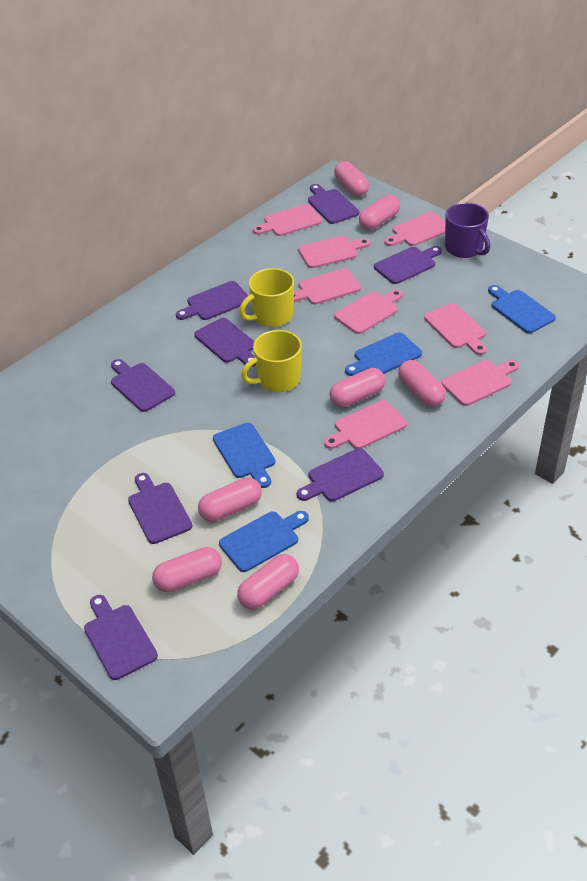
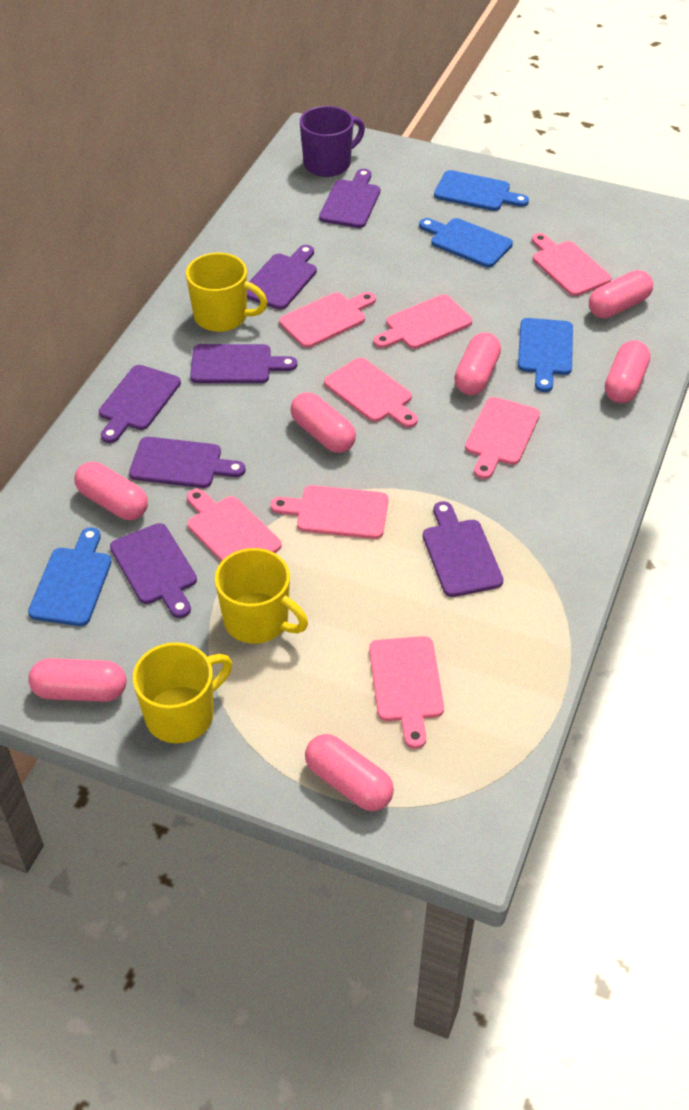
purple cutting board: 8 -> 7
yellow mug: 2 -> 3

